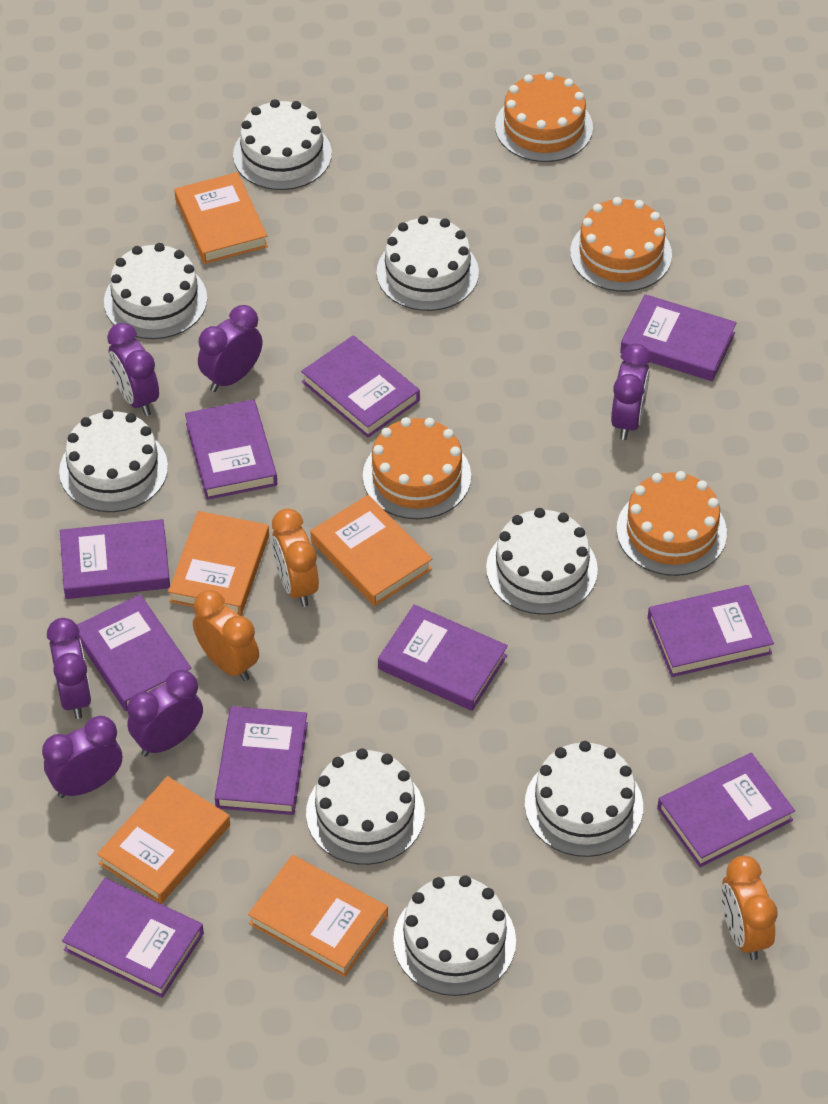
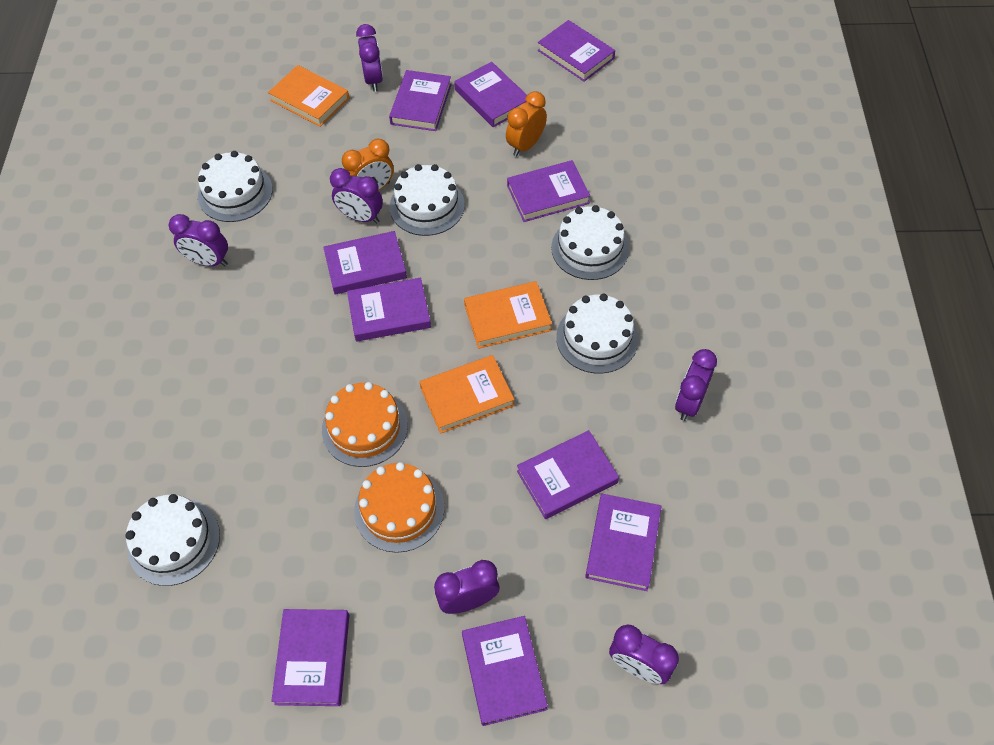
orange book: 5 -> 3
orange cake: 4 -> 2
orange clock: 3 -> 2
white cake: 8 -> 5

